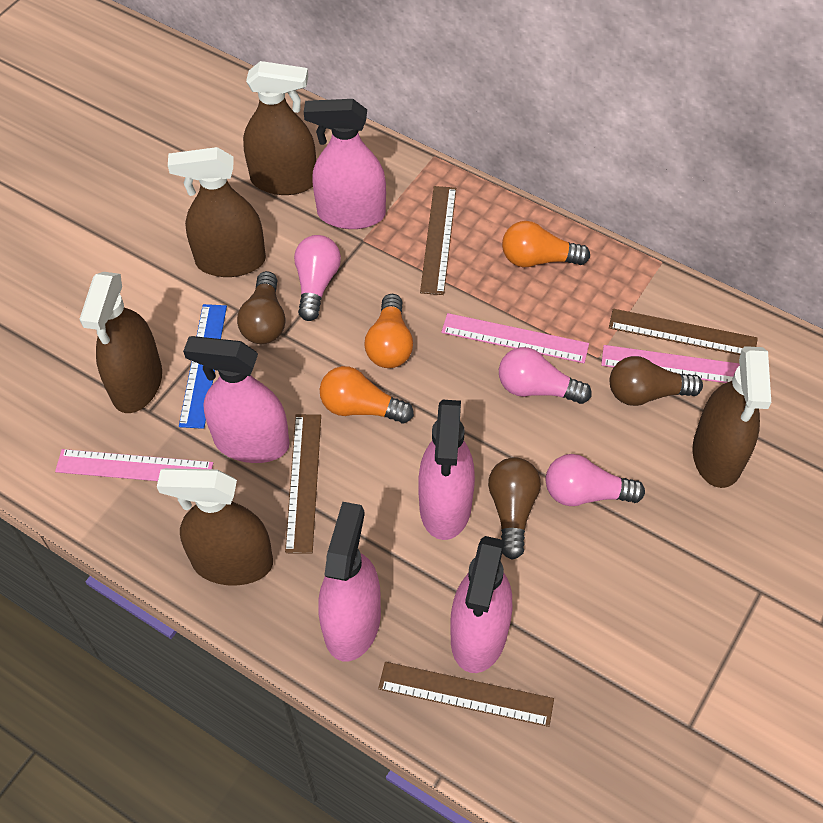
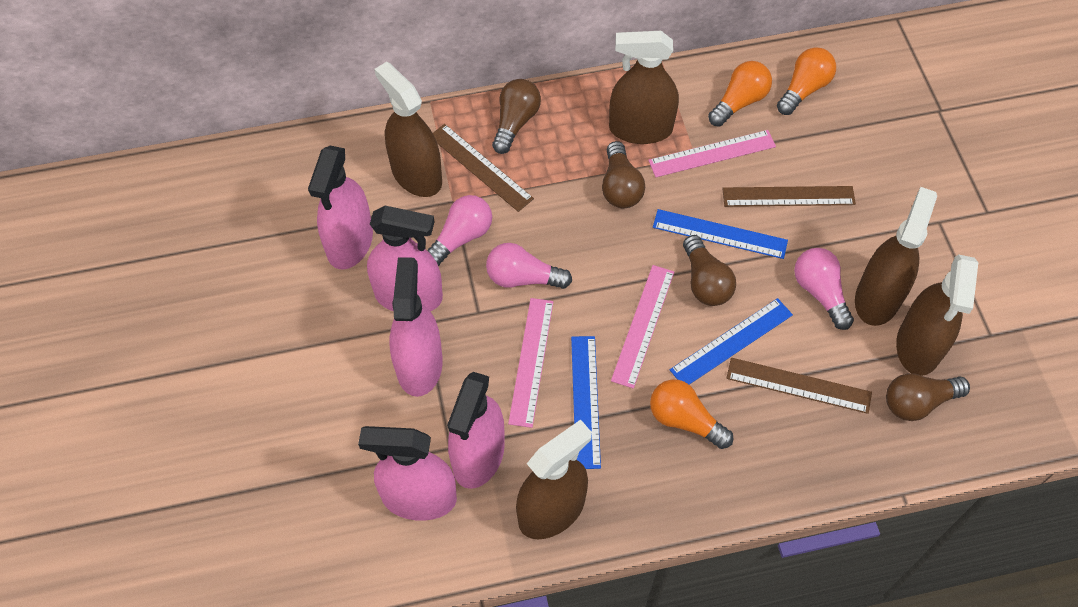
blue ruler: 1 -> 3
brown light bulb: 3 -> 4
brown ruler: 4 -> 3

